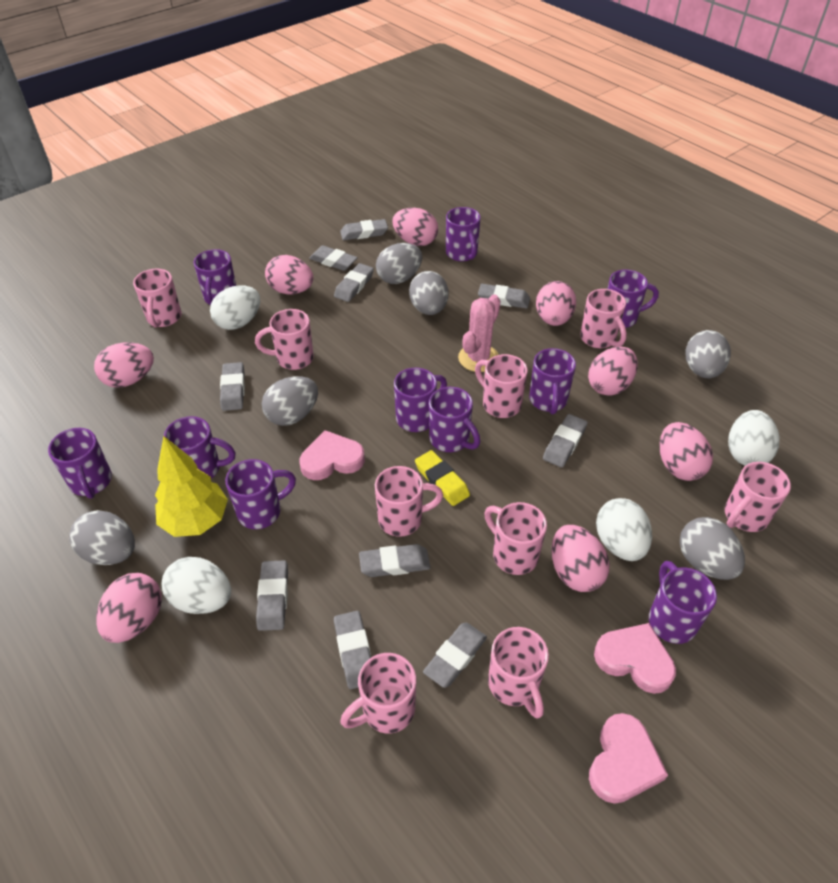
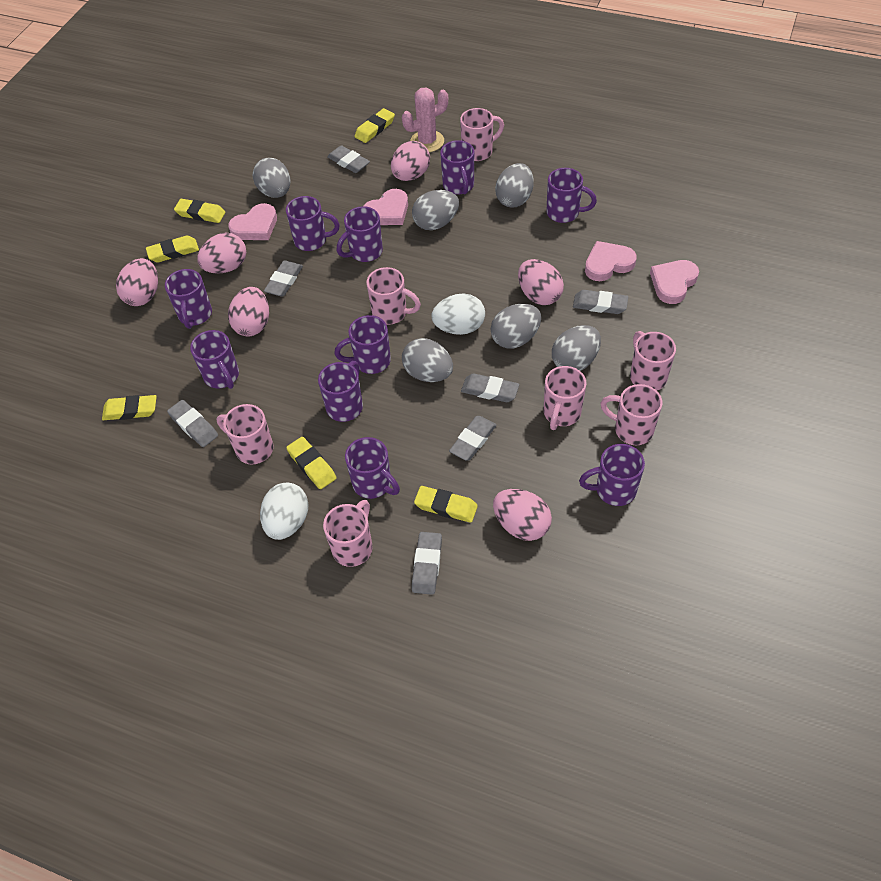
grey eraser: 10 -> 7
pink egg: 8 -> 6
pink heart: 3 -> 4
pink mug: 9 -> 7
white egg: 4 -> 2
yellow eraser: 1 -> 6
yellow tree: 1 -> 0

